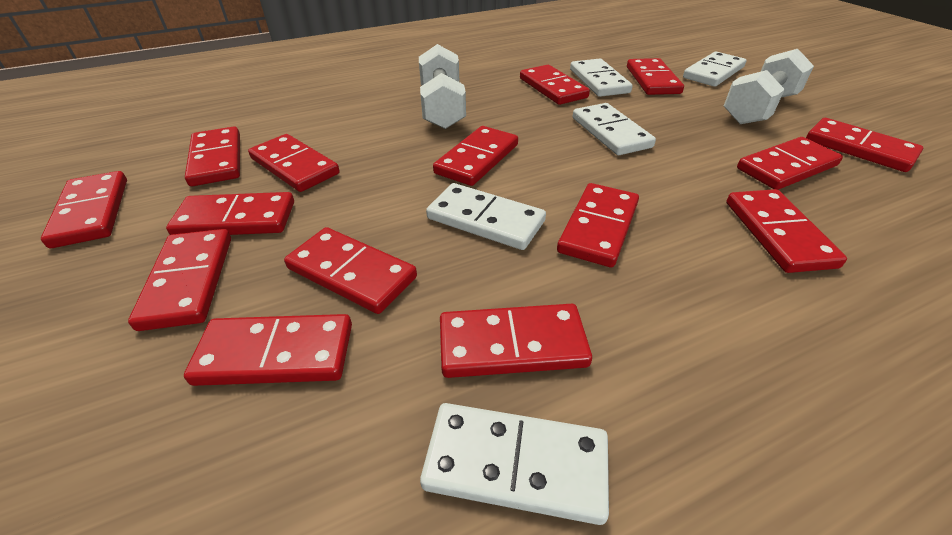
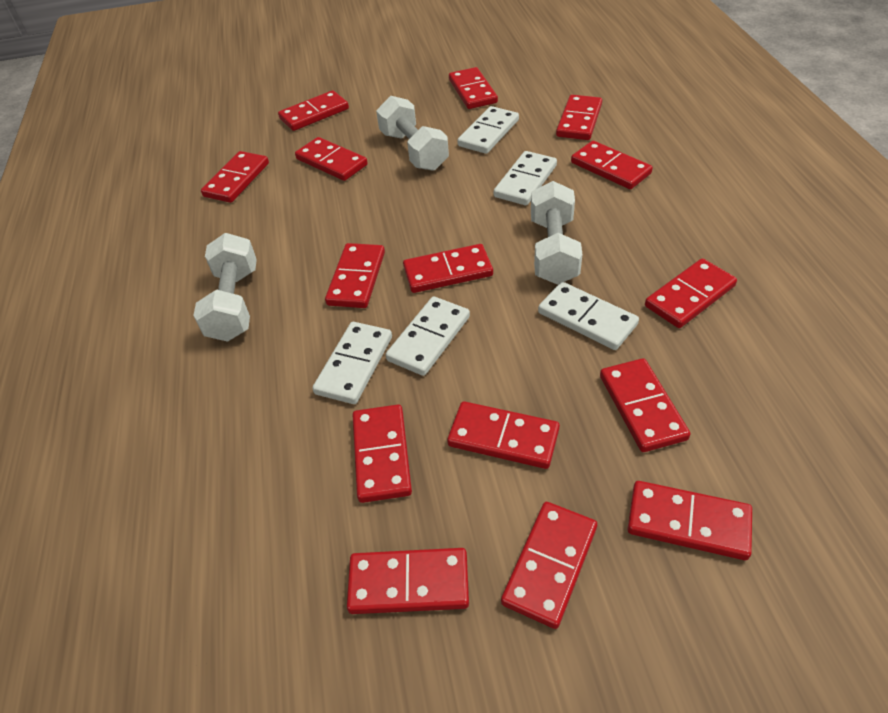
white dumbbell: 2 -> 3

